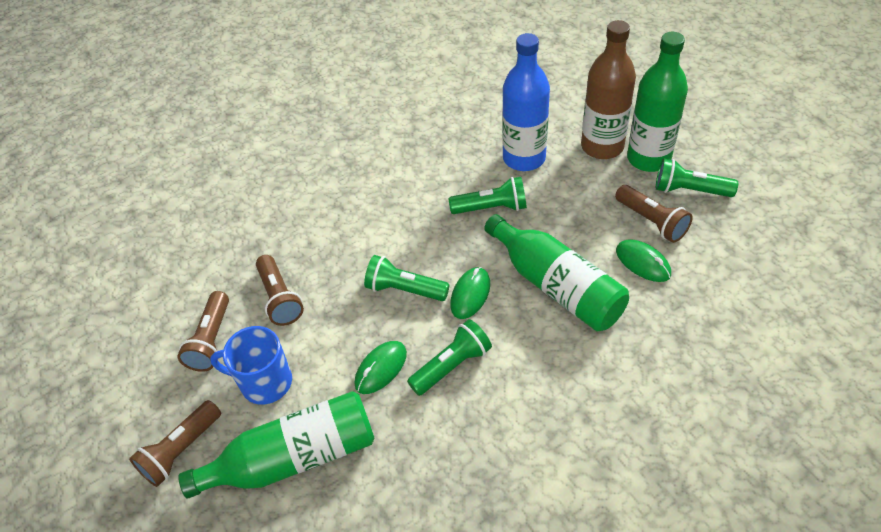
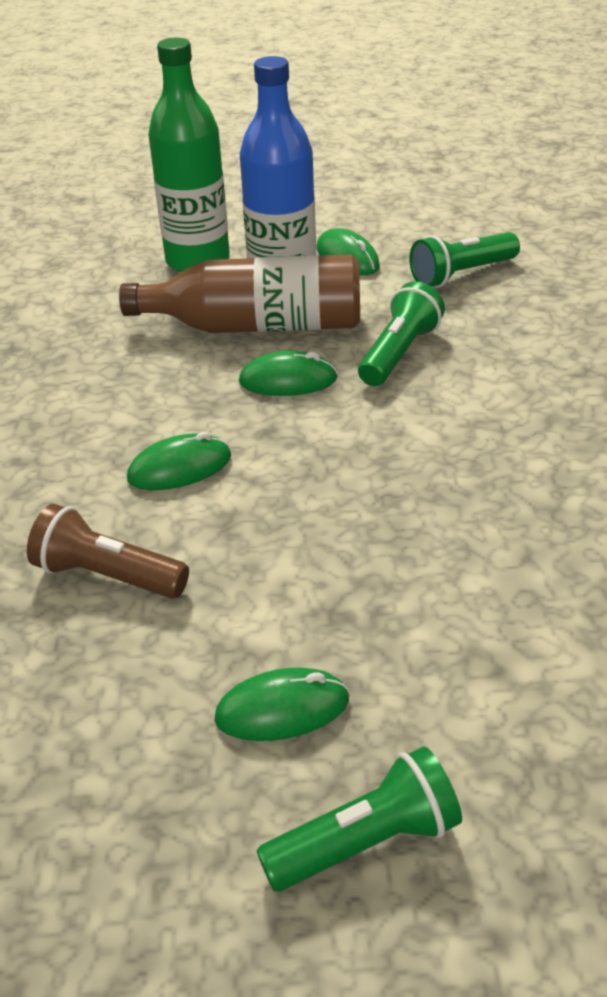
blue mug: 1 -> 0
brown flashlight: 4 -> 1
green bottle: 3 -> 1
green flashlight: 4 -> 3
green mouse: 3 -> 4

